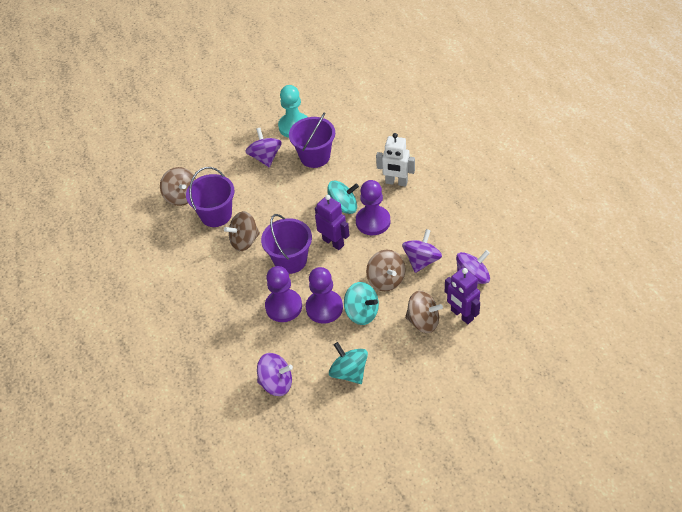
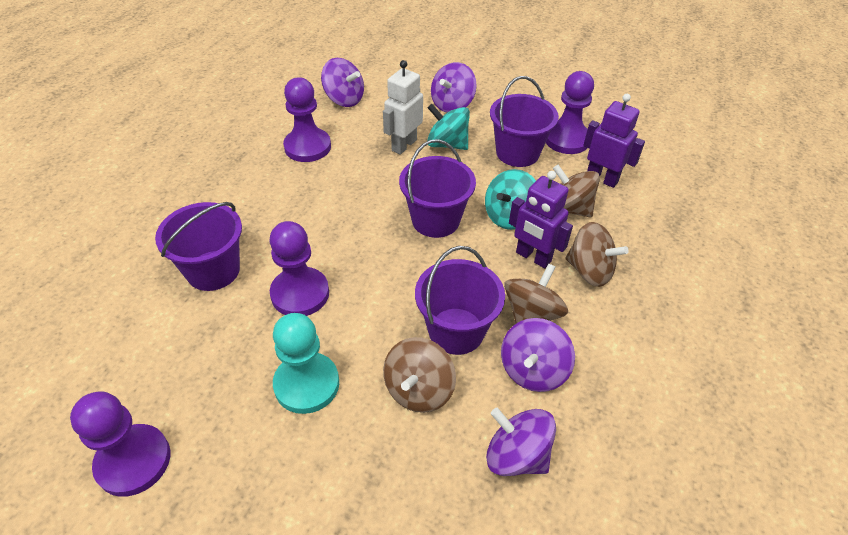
purple bucket: 3 -> 4
purple pawn: 3 -> 4
turquoise spinning top: 3 -> 2

